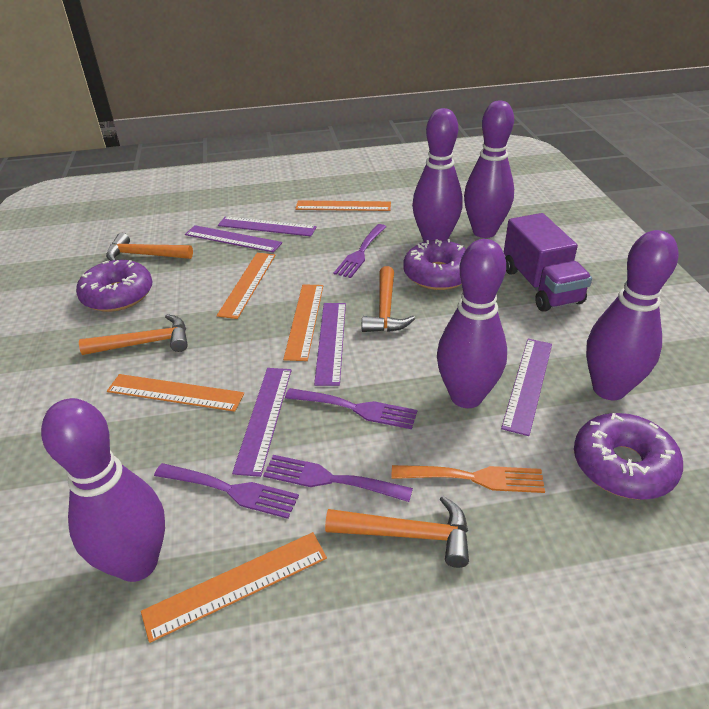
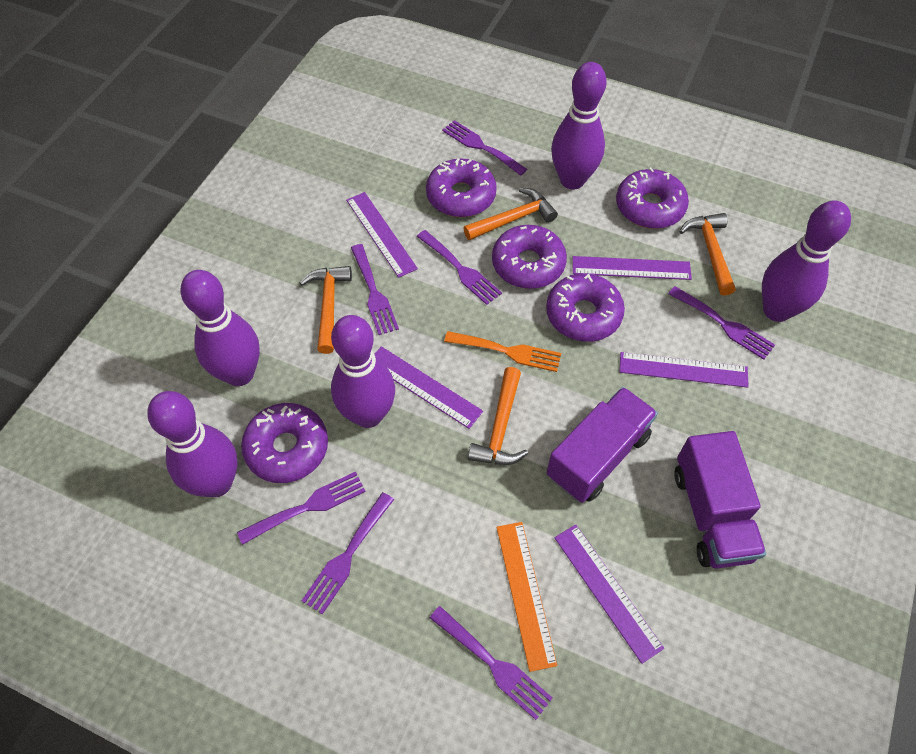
orange ruler: 5 -> 1
purple donut: 3 -> 5
purple fork: 4 -> 7
purple truck: 1 -> 2

